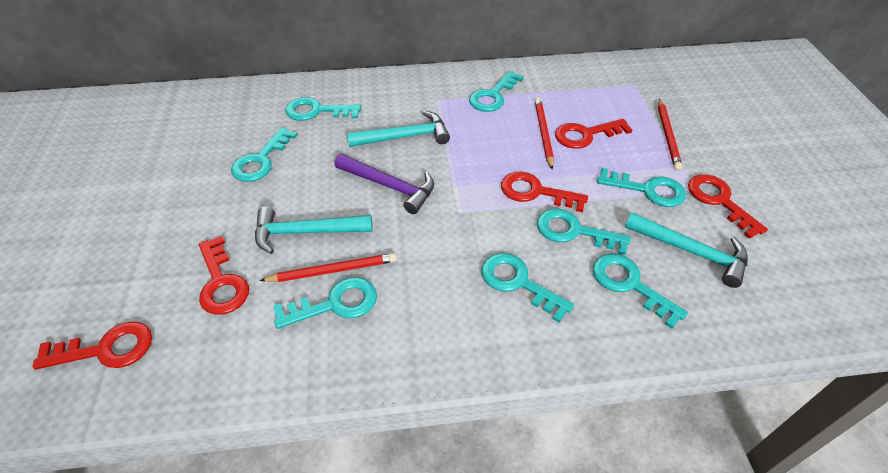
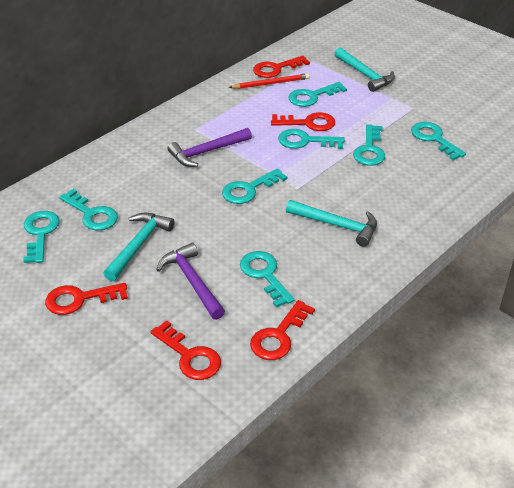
purple hammer: 1 -> 2
red pencil: 3 -> 1

